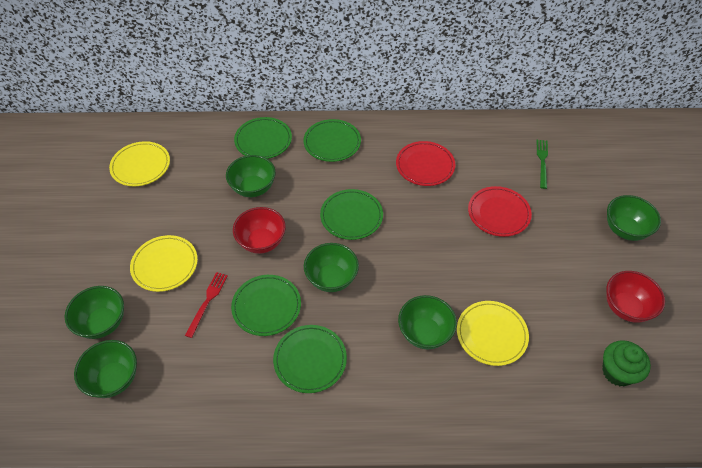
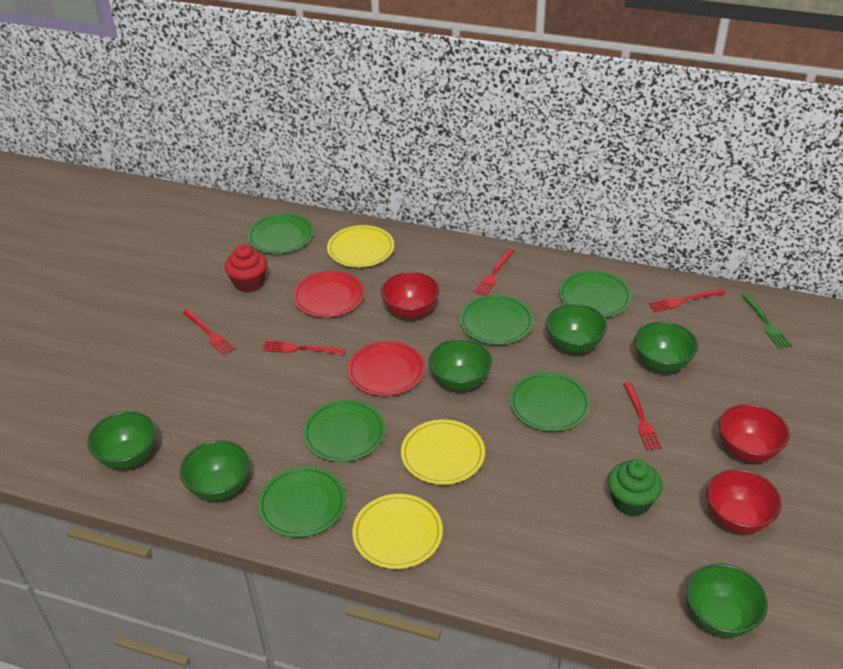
green plate: 5 -> 6
red bowl: 2 -> 3
red cupcake: 0 -> 1
red fork: 1 -> 5

